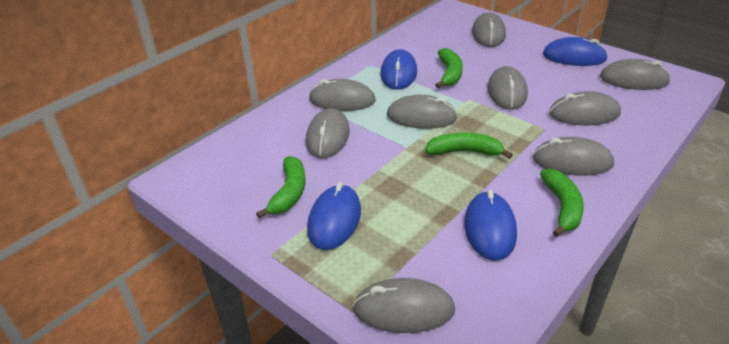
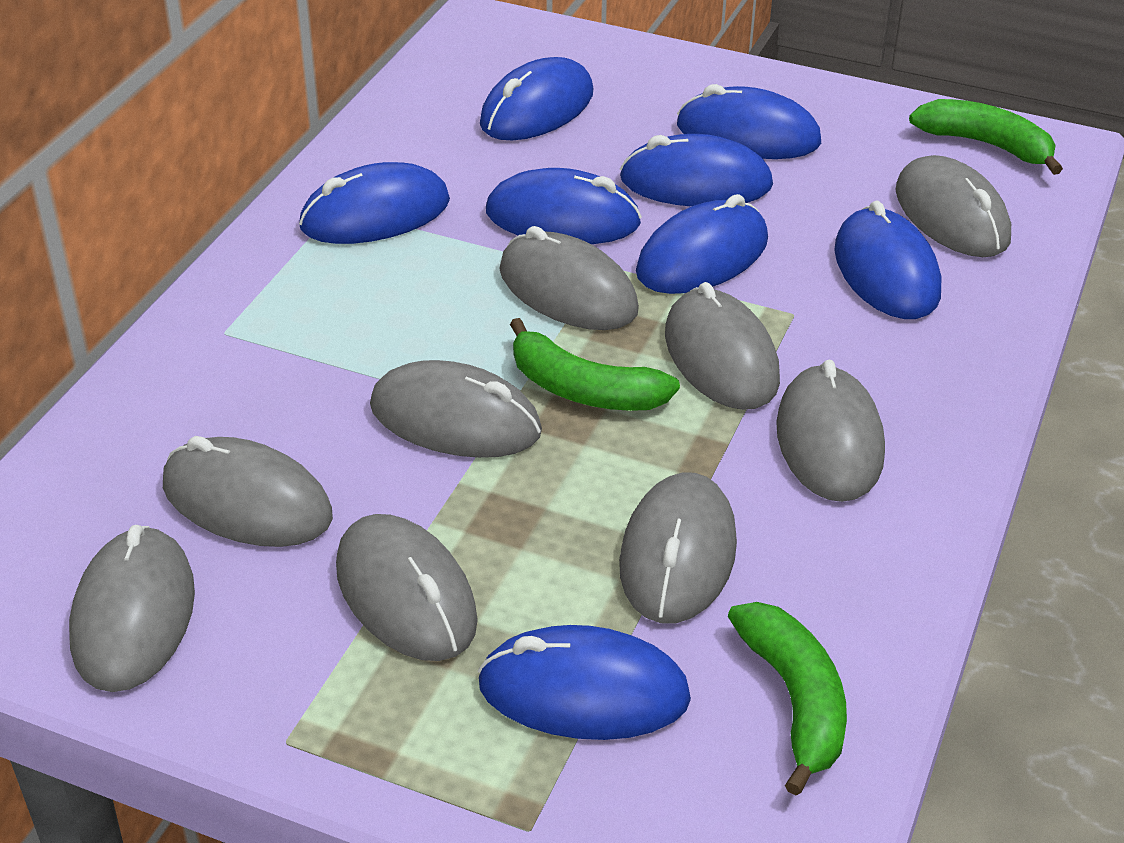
blue mouse: 4 -> 8
green banana: 4 -> 3

